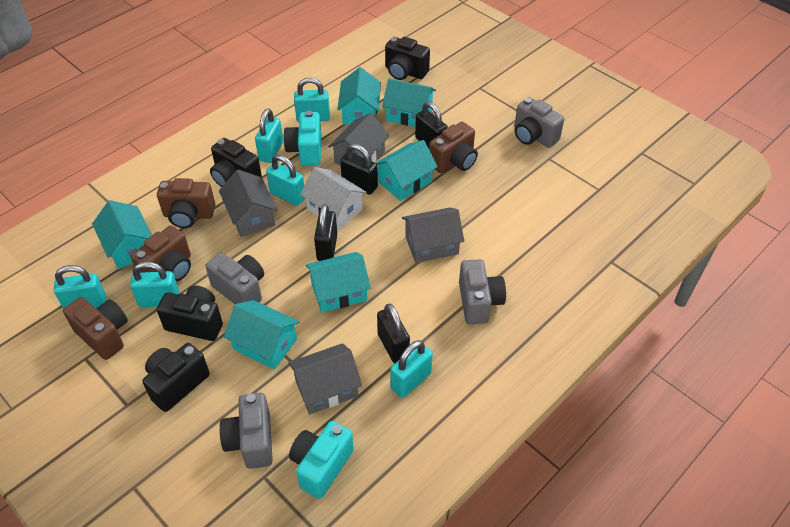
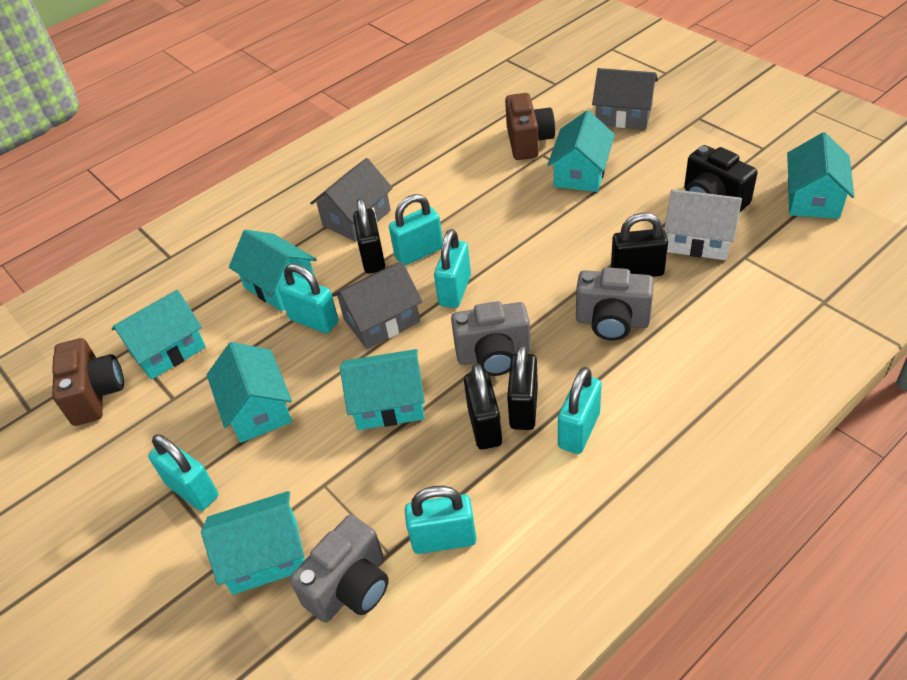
black camera: 4 -> 1
brown camera: 4 -> 2
grey camera: 4 -> 3
grey house: 4 -> 3
turquoise camera: 2 -> 0
turquoise house: 6 -> 7

